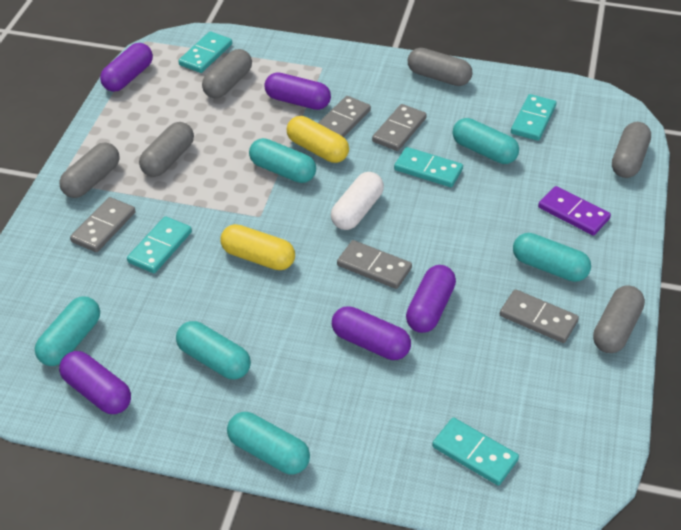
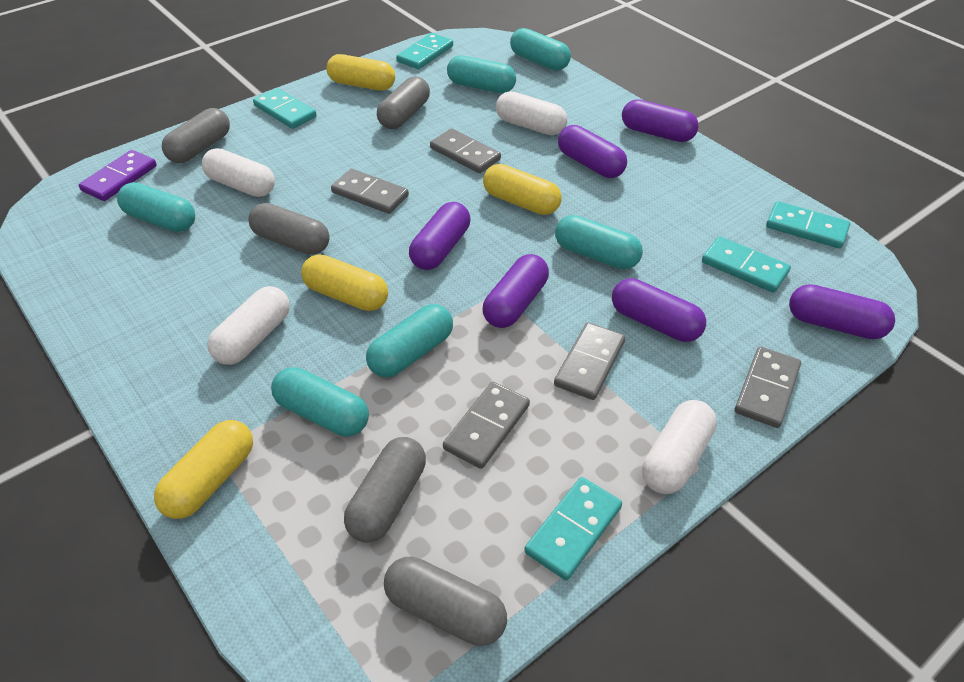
grey capsule: 6 -> 5
purple capsule: 5 -> 6
white capsule: 1 -> 4
yellow capsule: 2 -> 4

